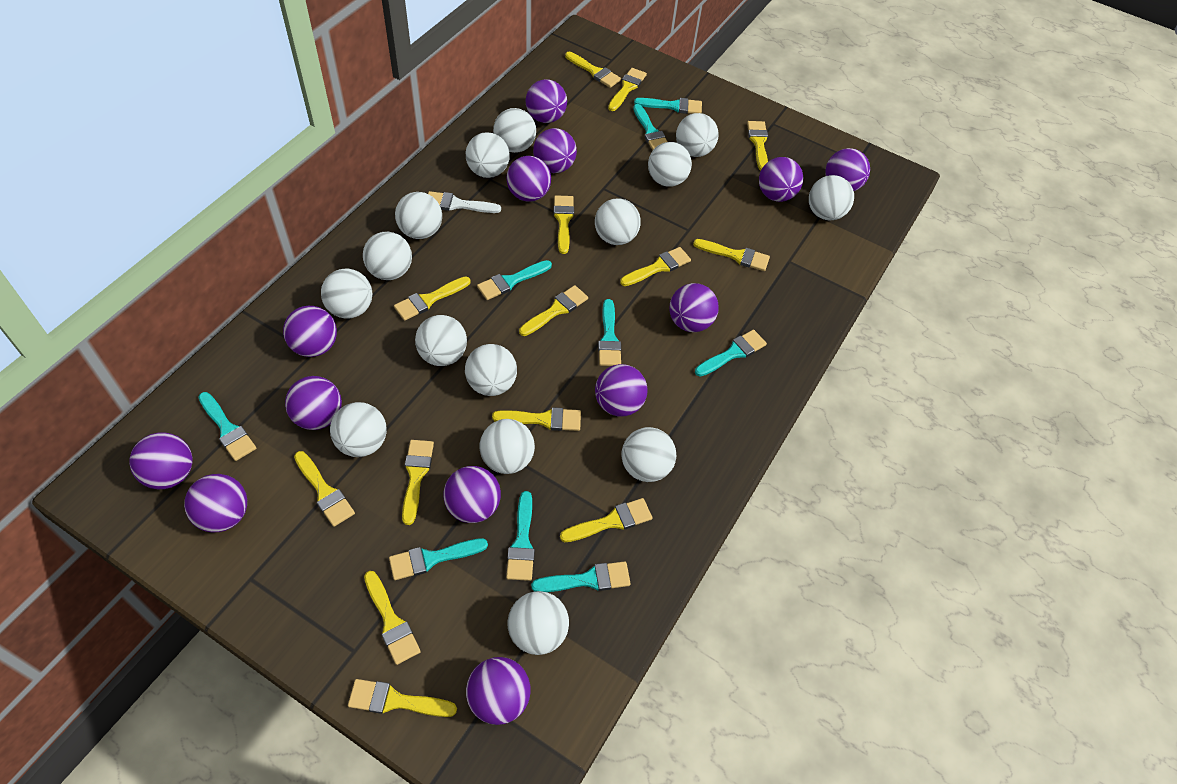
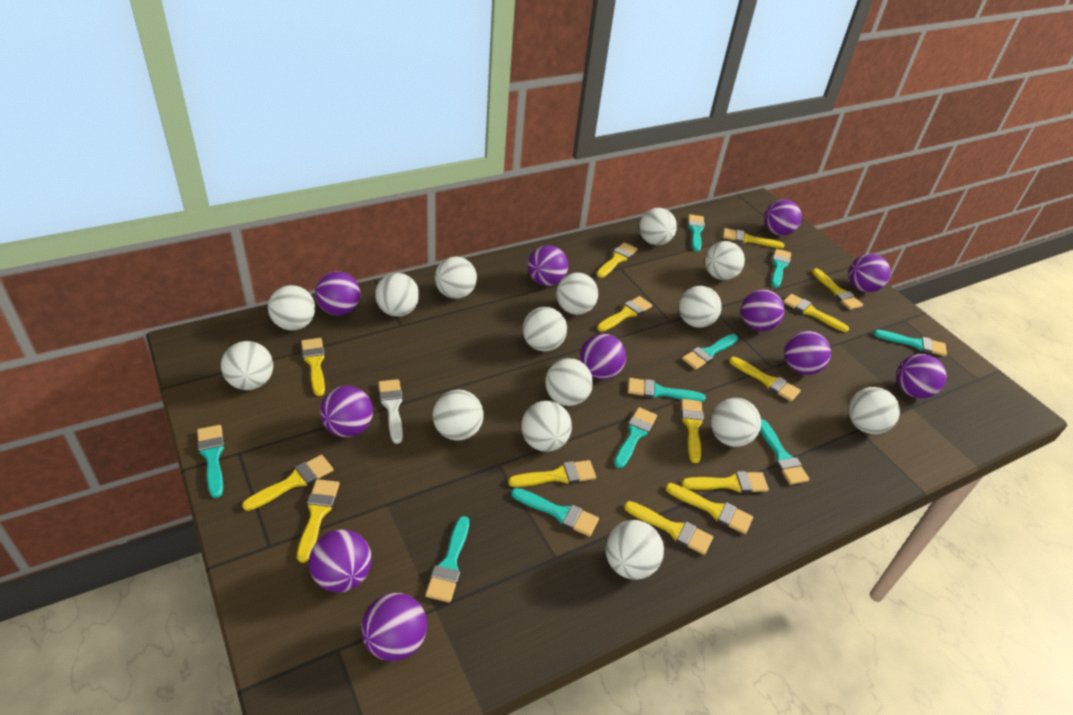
purple ball: 13 -> 11
turquoise brush: 9 -> 10

